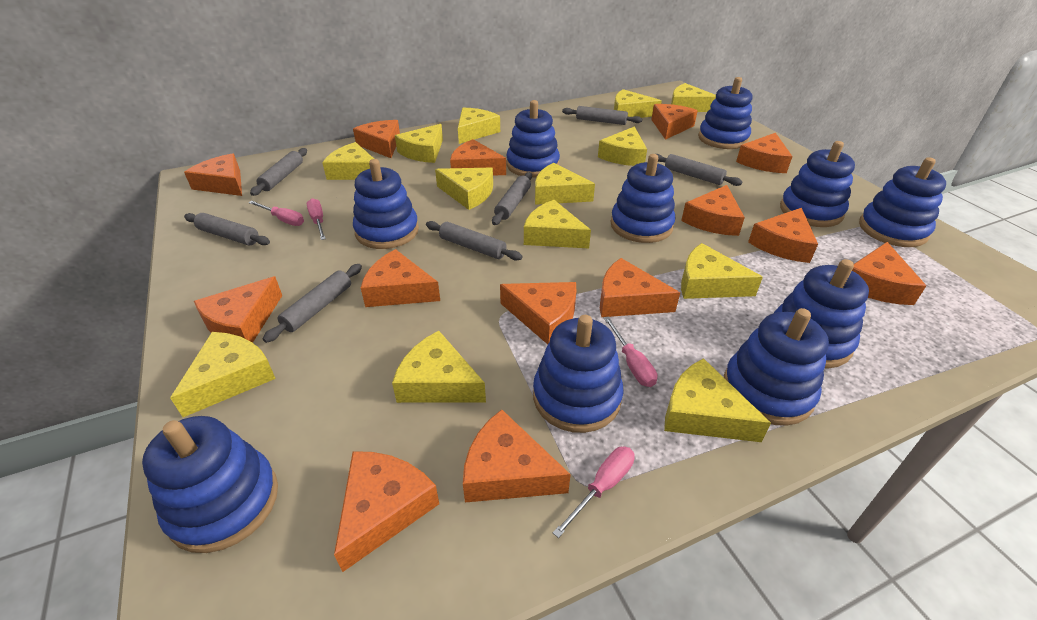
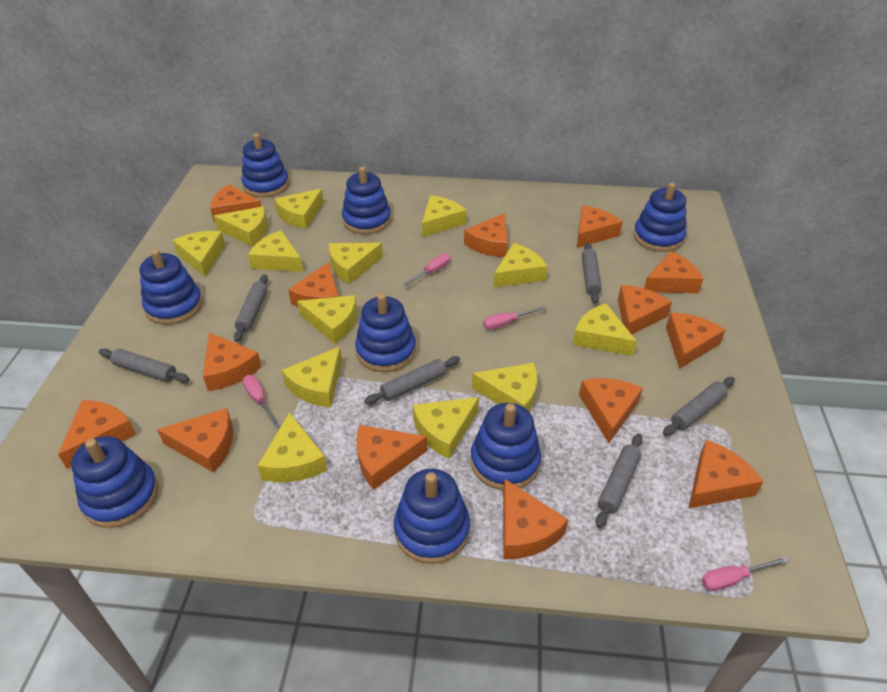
blue stacking toy: 10 -> 8
grey rolling pin: 7 -> 6

